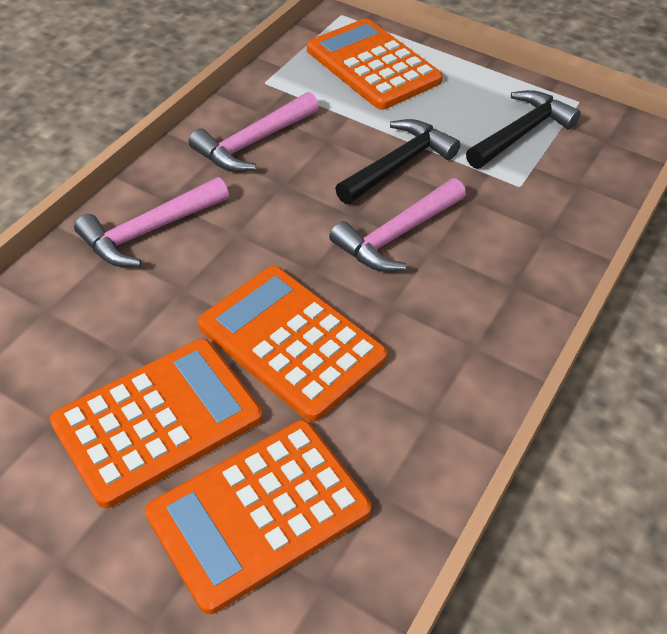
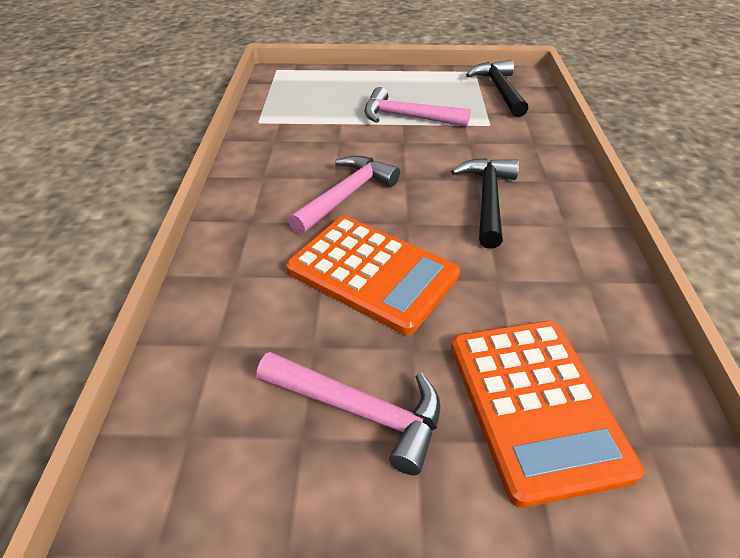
orange calculator: 4 -> 2

